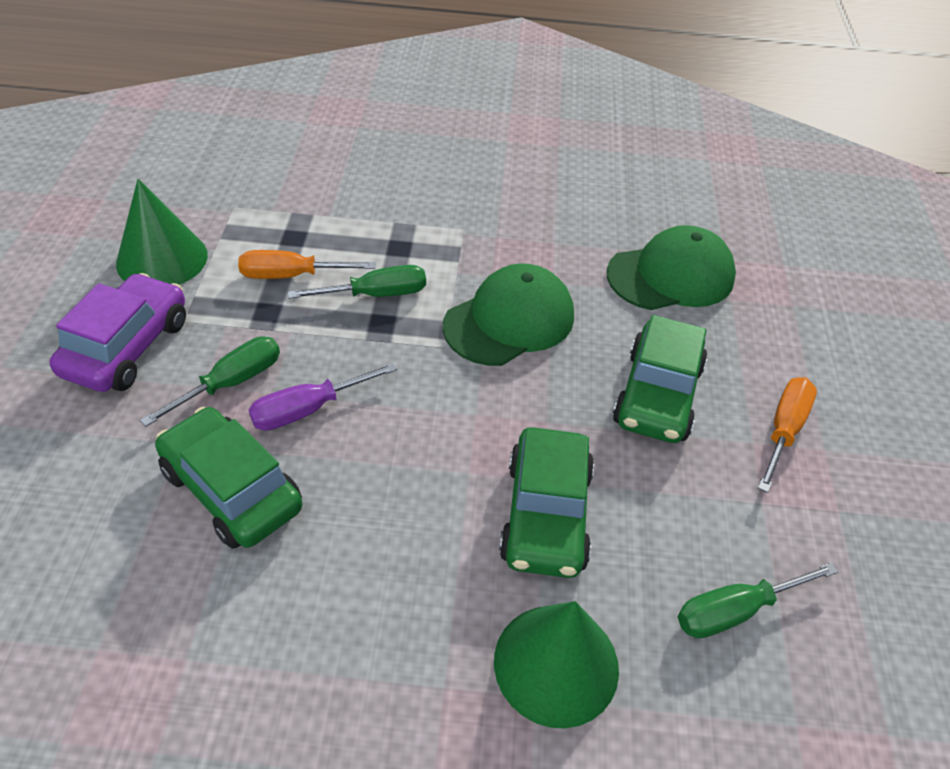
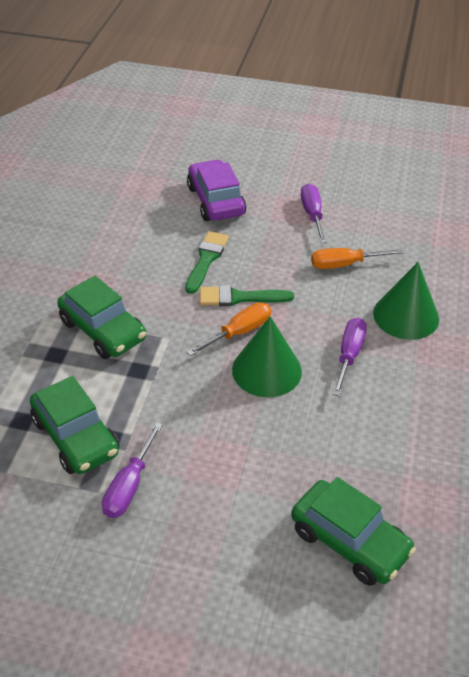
green brush: 0 -> 2
green cap: 2 -> 0
green screwdriver: 3 -> 0
purple screwdriver: 1 -> 3

